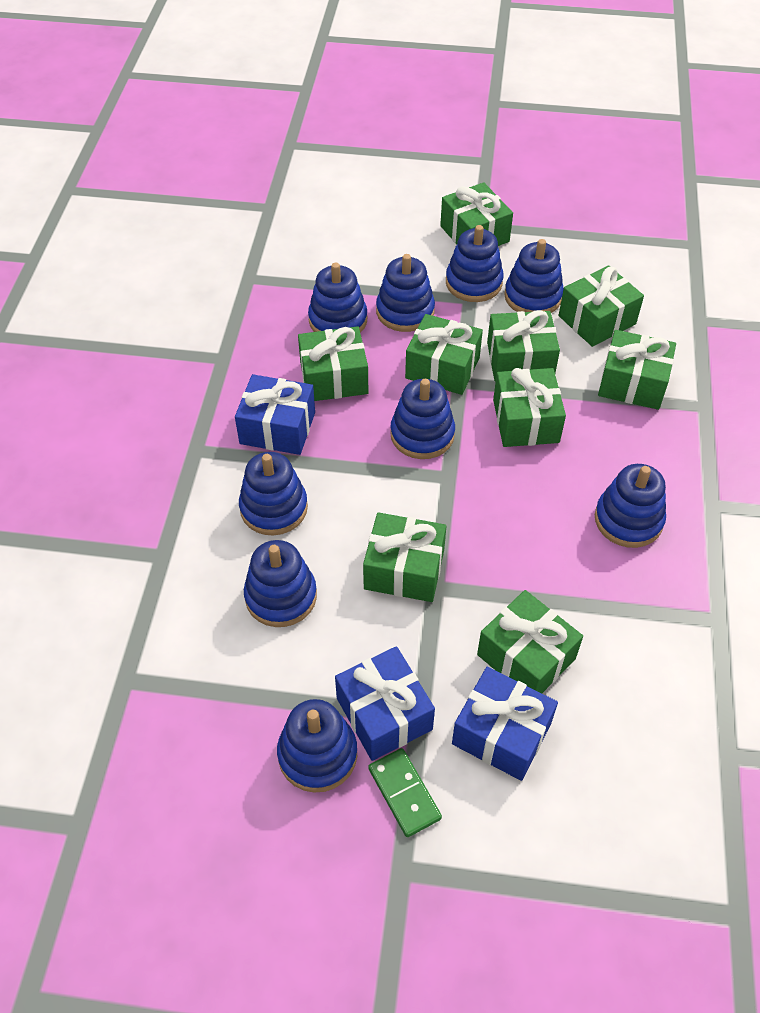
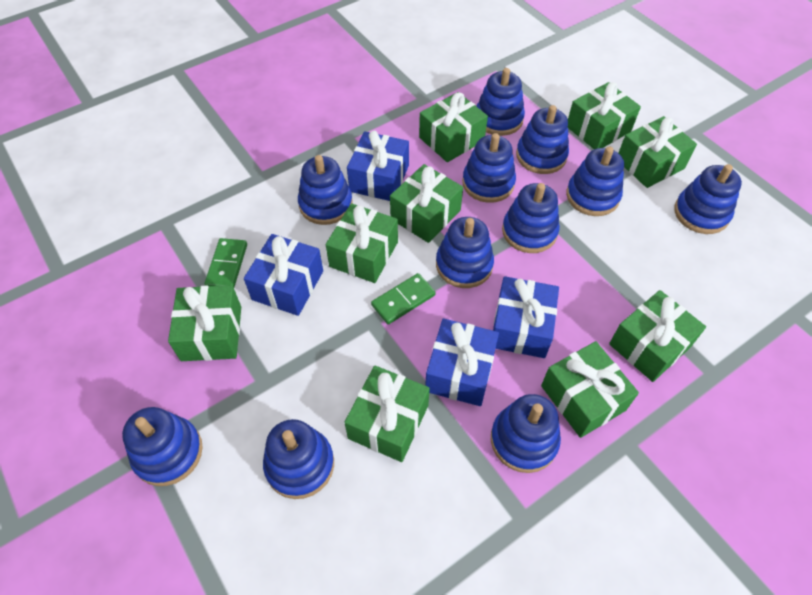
blue gift: 3 -> 4
blue stacking toy: 9 -> 11
green domino: 1 -> 2

